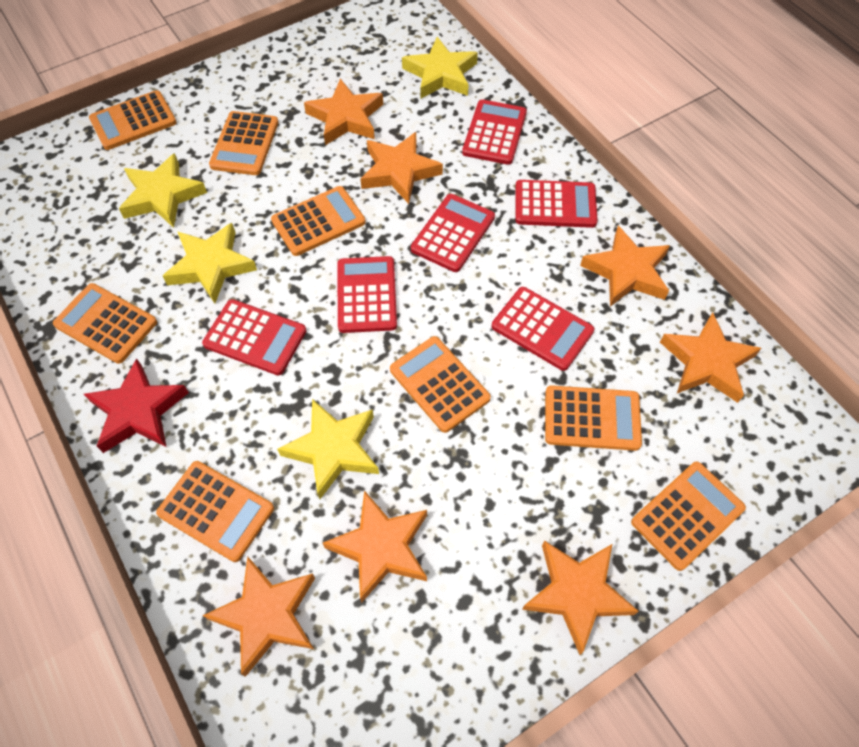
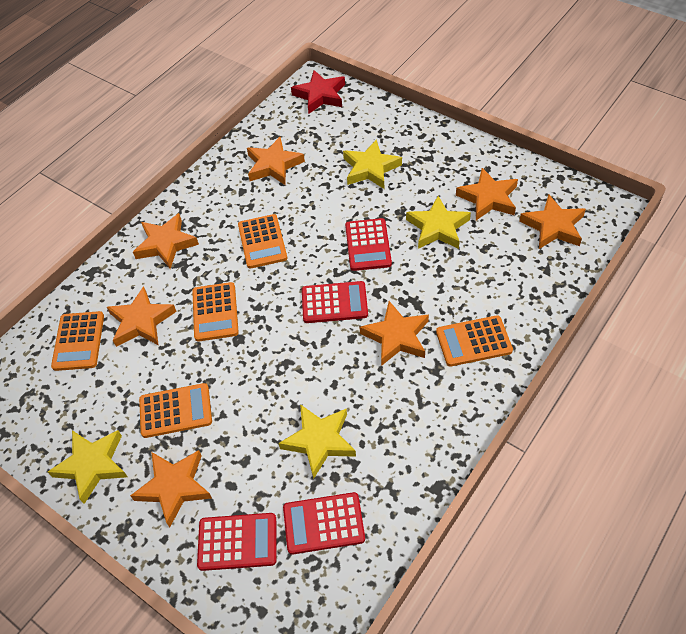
orange calculator: 8 -> 5
red calculator: 6 -> 4

